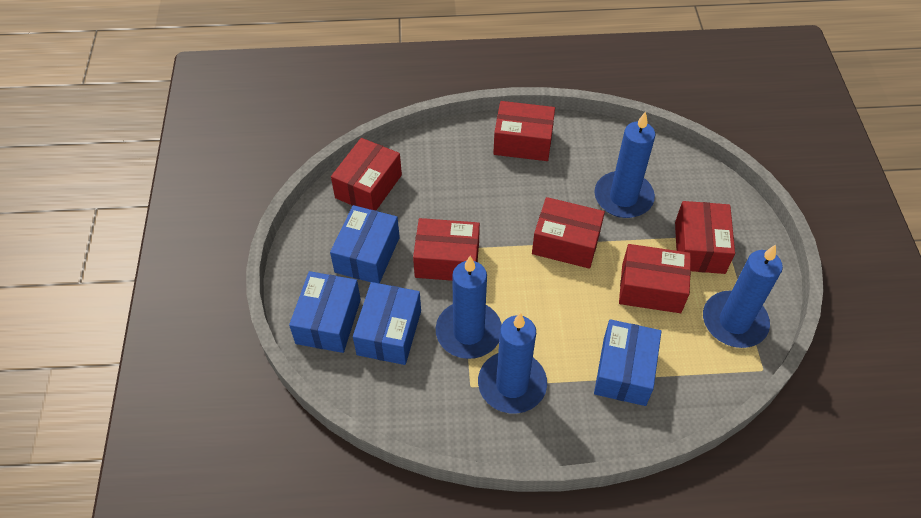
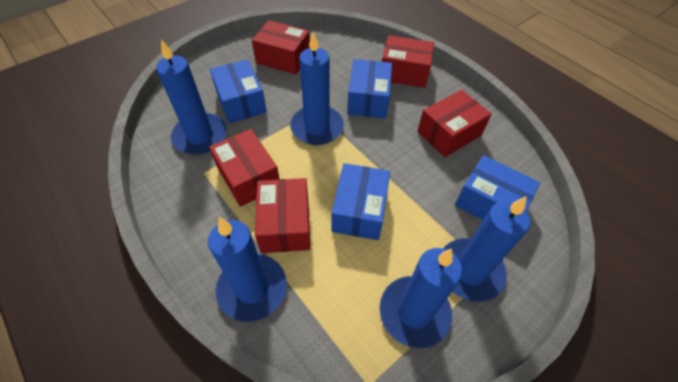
blue candle: 4 -> 5
red box: 6 -> 5

